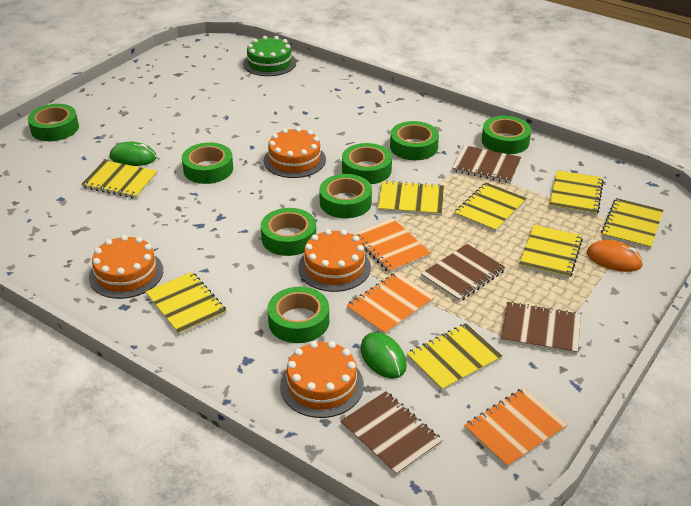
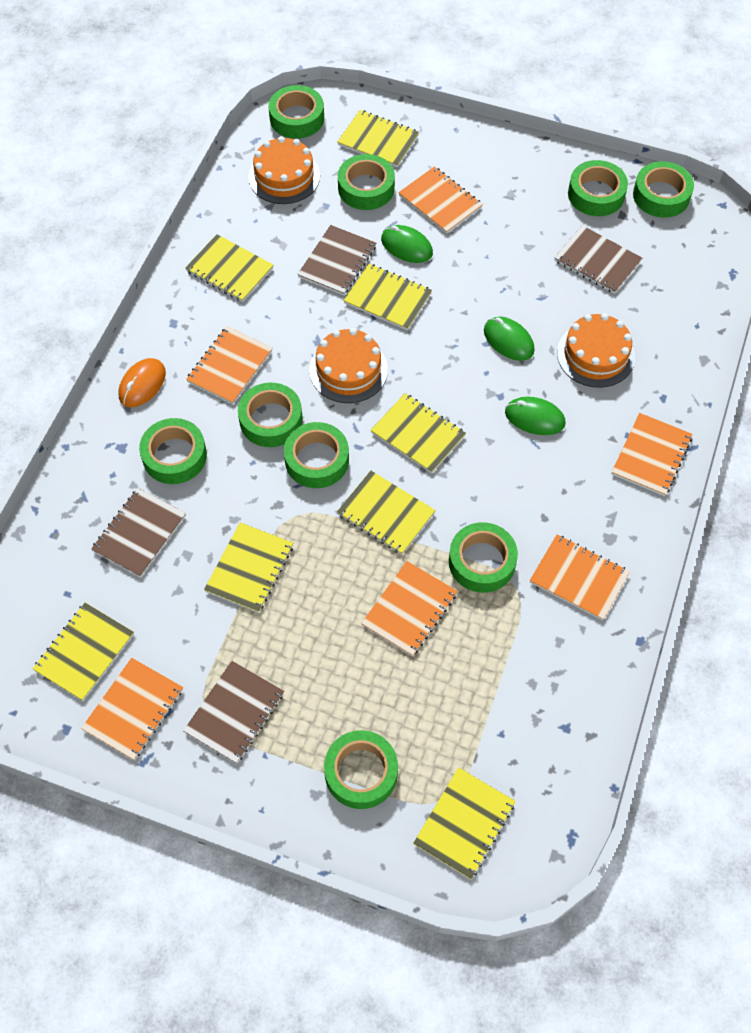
green cake: 1 -> 0
green mouse: 2 -> 3
green tape: 8 -> 9
orange cake: 4 -> 3
orange notebook: 3 -> 6

